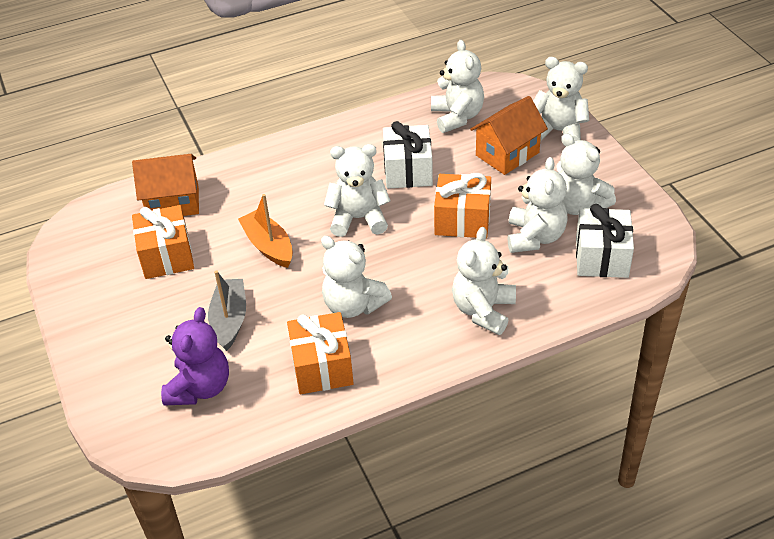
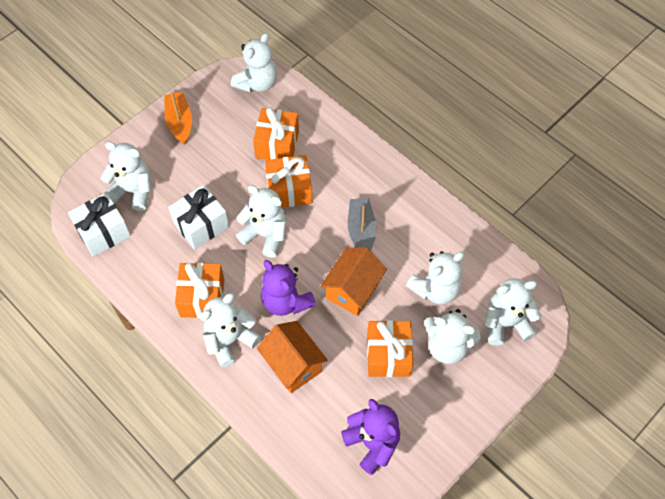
orange gift: 3 -> 4
purple teddy bear: 1 -> 2

